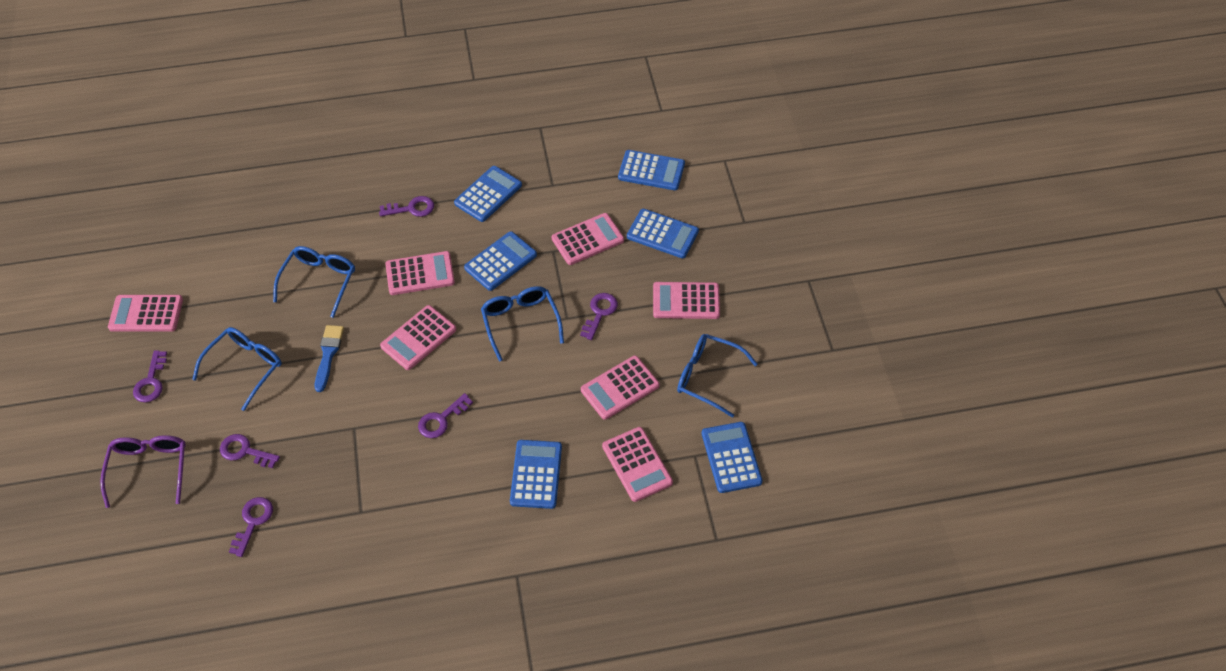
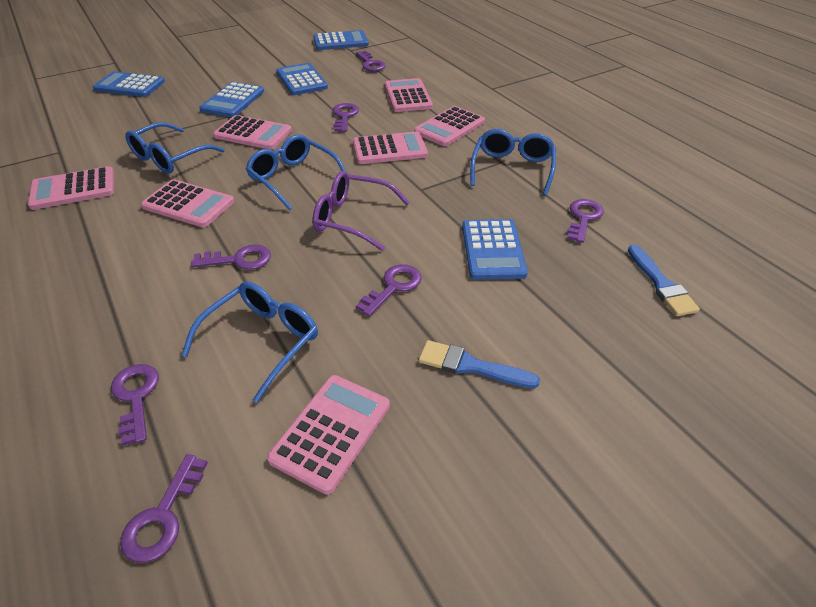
blue brush: 1 -> 2
blue calculator: 6 -> 5
purple key: 6 -> 7

